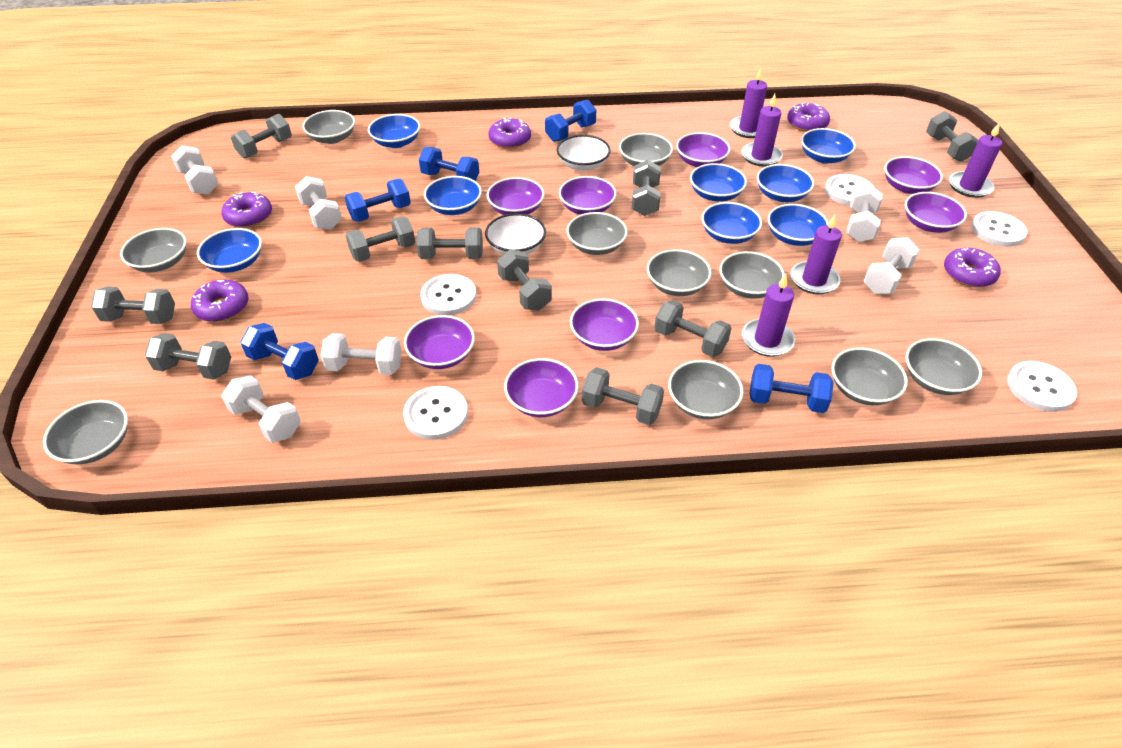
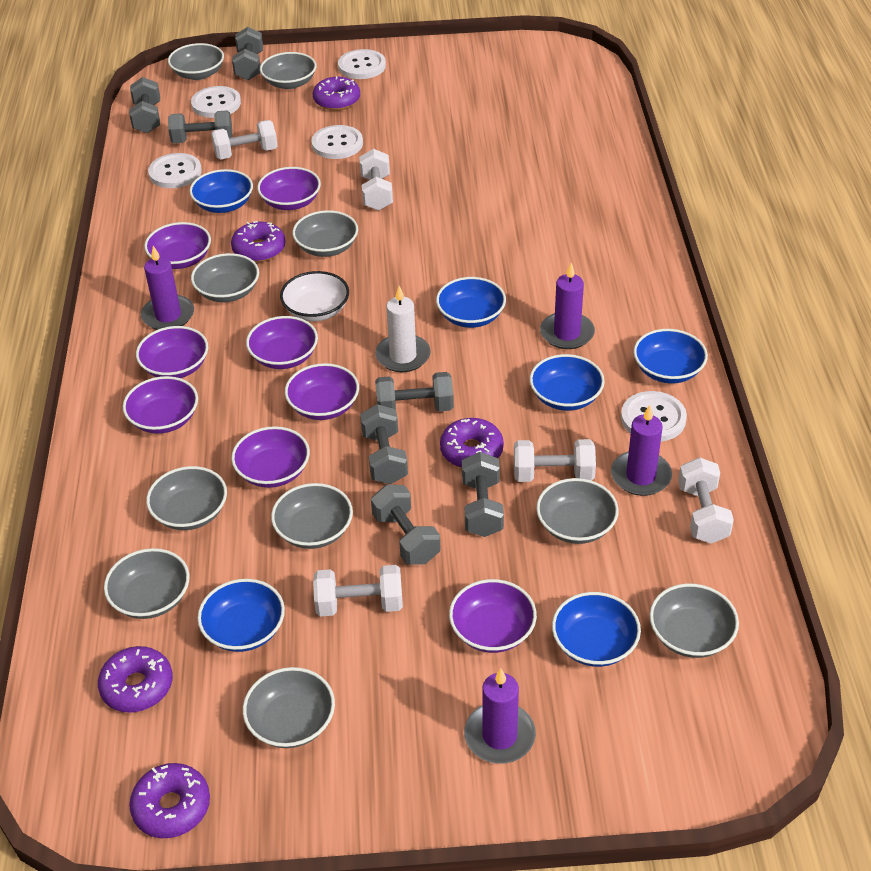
blue bowl: 8 -> 6
blue dumbbell: 5 -> 0
grey dumbbell: 10 -> 7
purple candle: 5 -> 4
white bowl: 2 -> 1
white candle: 0 -> 1
white dumbbell: 6 -> 5

